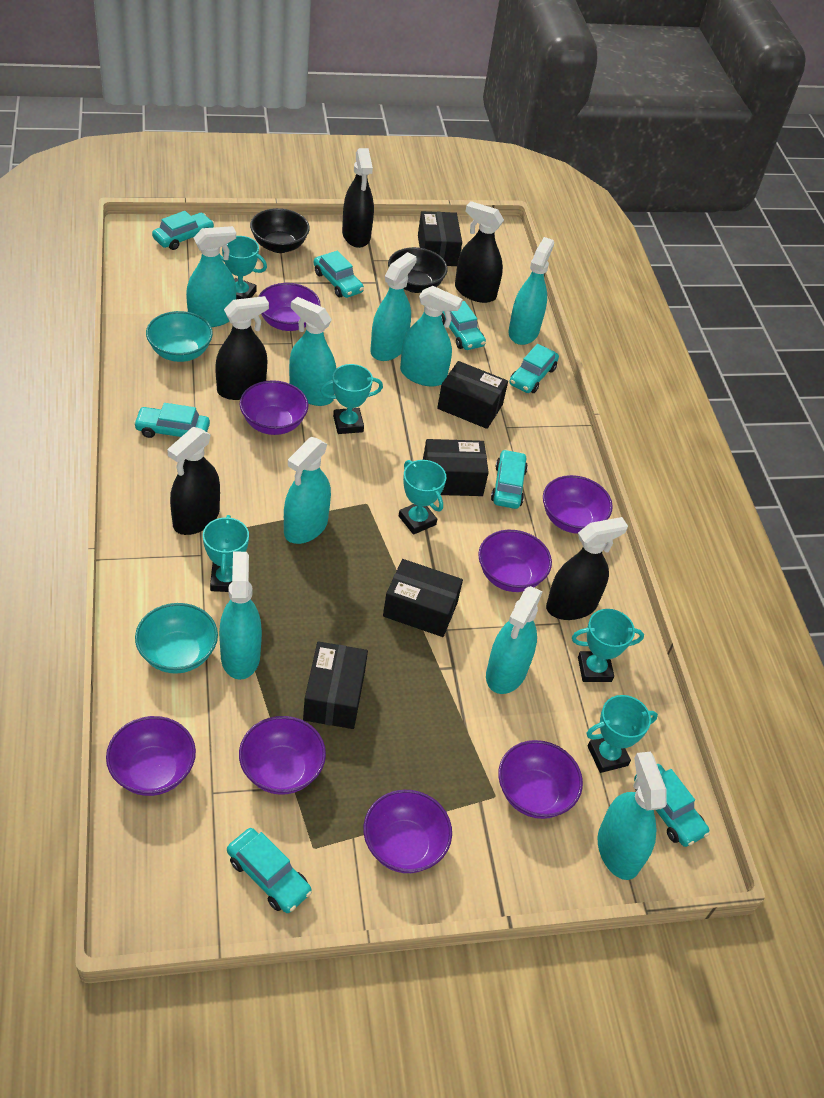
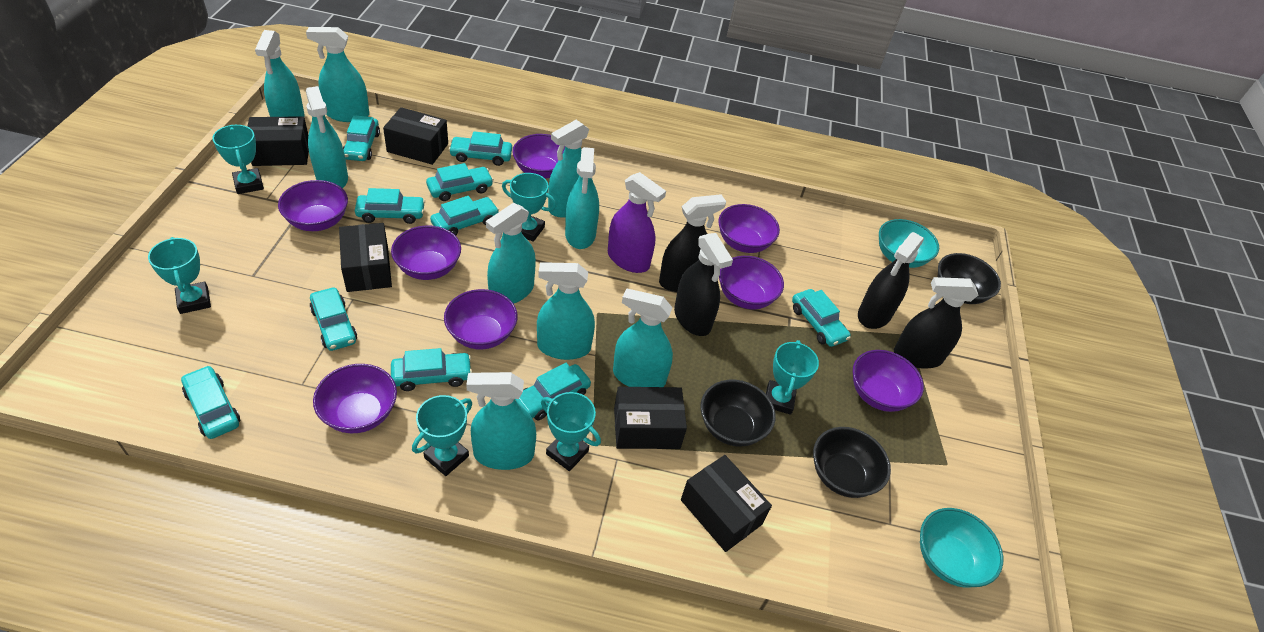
black bowl: 2 -> 3
black spray bottle: 5 -> 4
purple spray bottle: 0 -> 1
turquoise car: 8 -> 10

